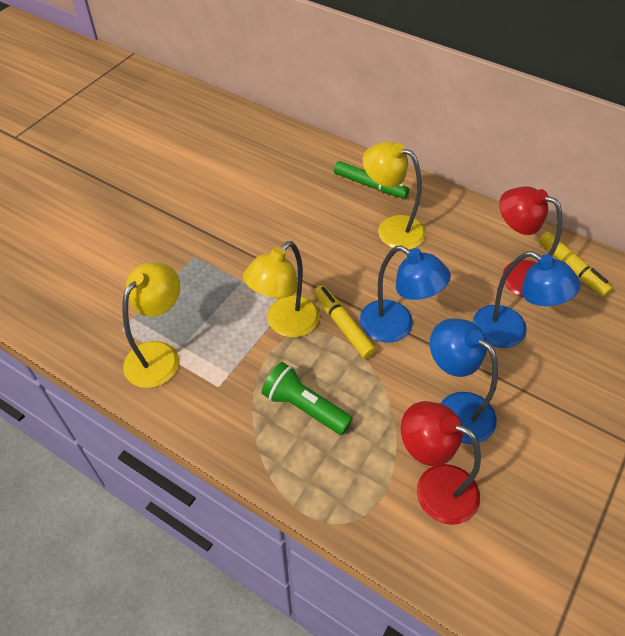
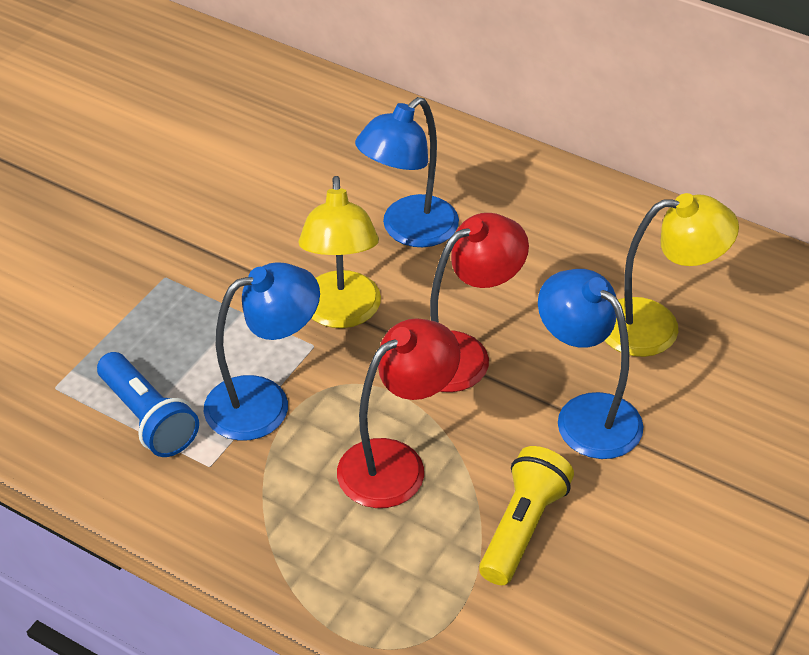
blue flashlight: 0 -> 1
green flashlight: 1 -> 0
green marker: 1 -> 0
yellow flashlight: 0 -> 1
yellow lamp: 3 -> 2
yellow marker: 2 -> 0

